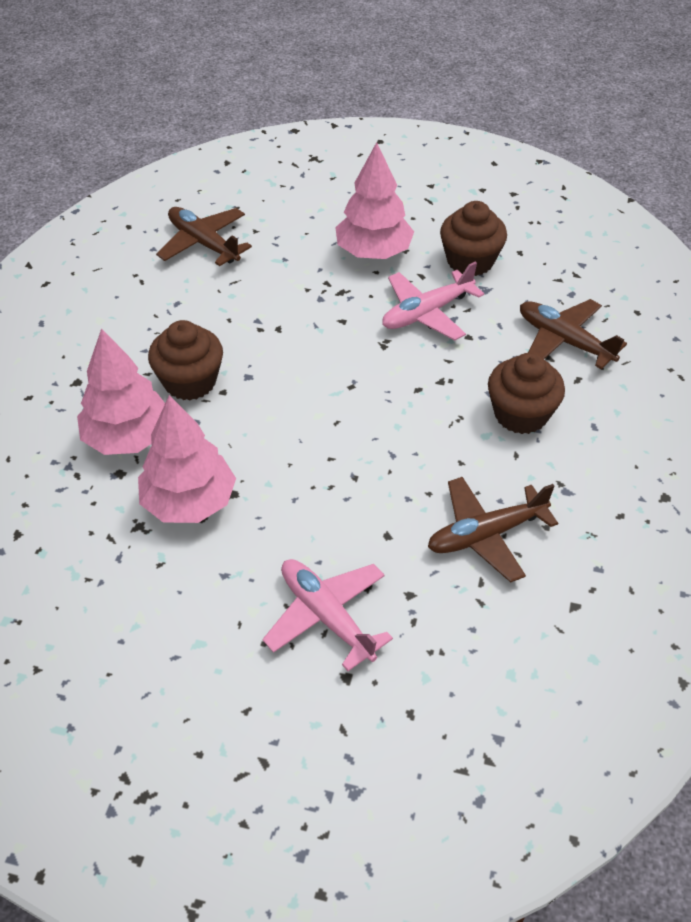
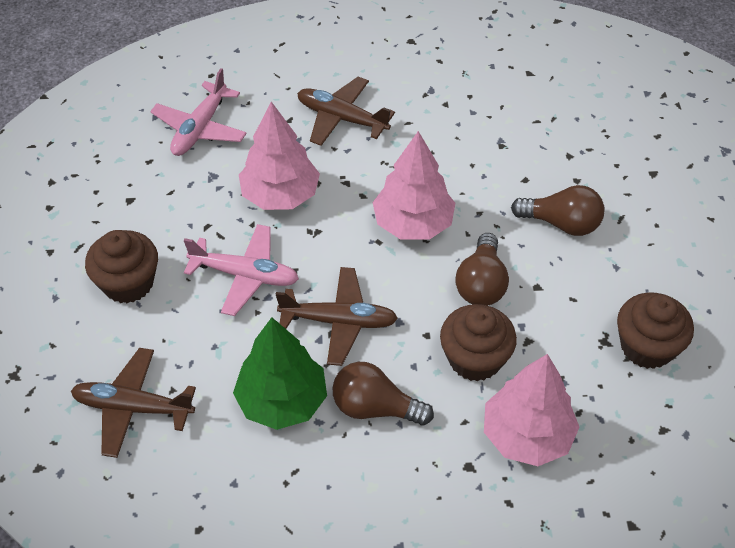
brown light bulb: 0 -> 3
green tree: 0 -> 1

